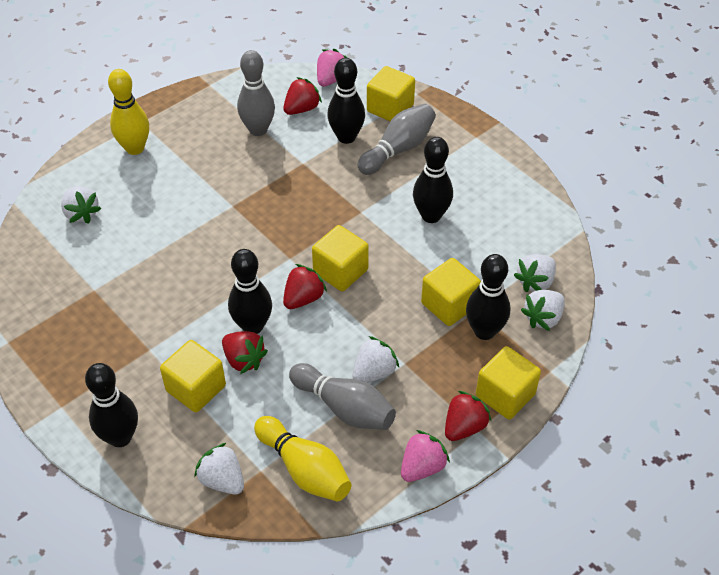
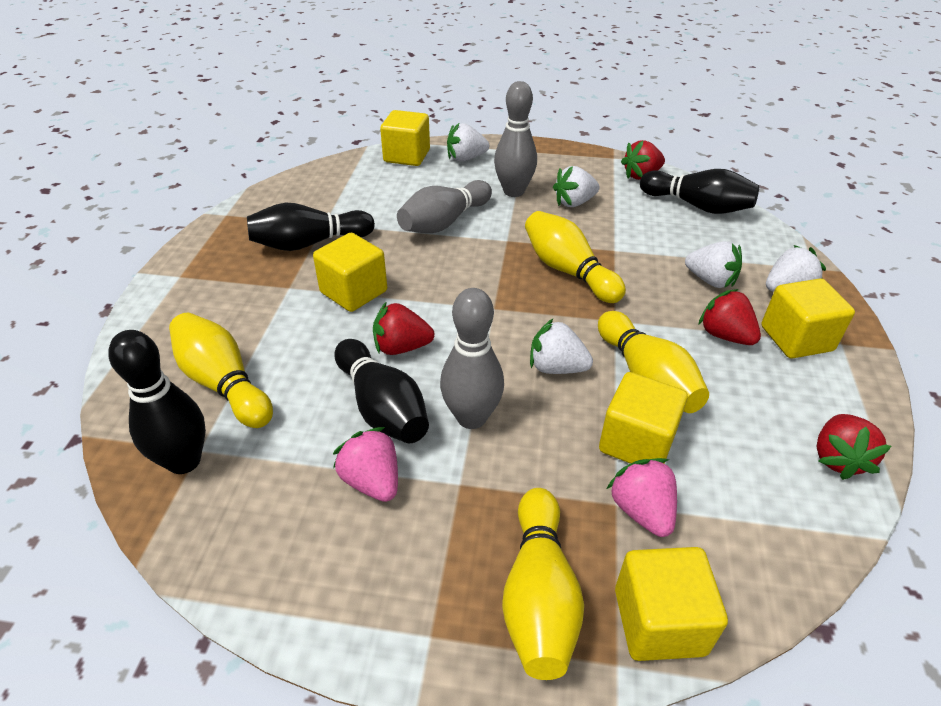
black bowling pin: 5 -> 4
yellow bowling pin: 2 -> 4

